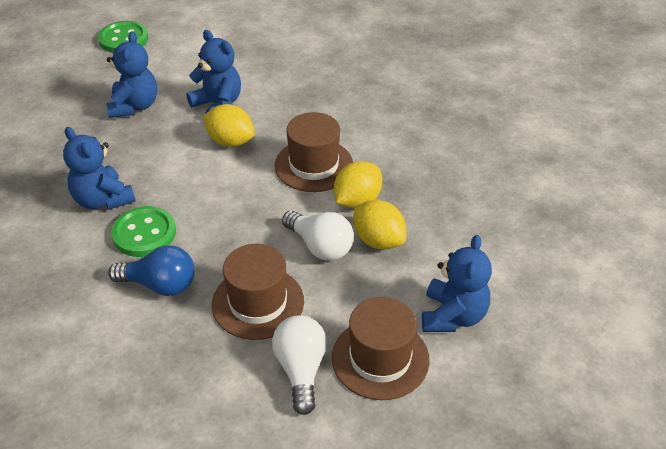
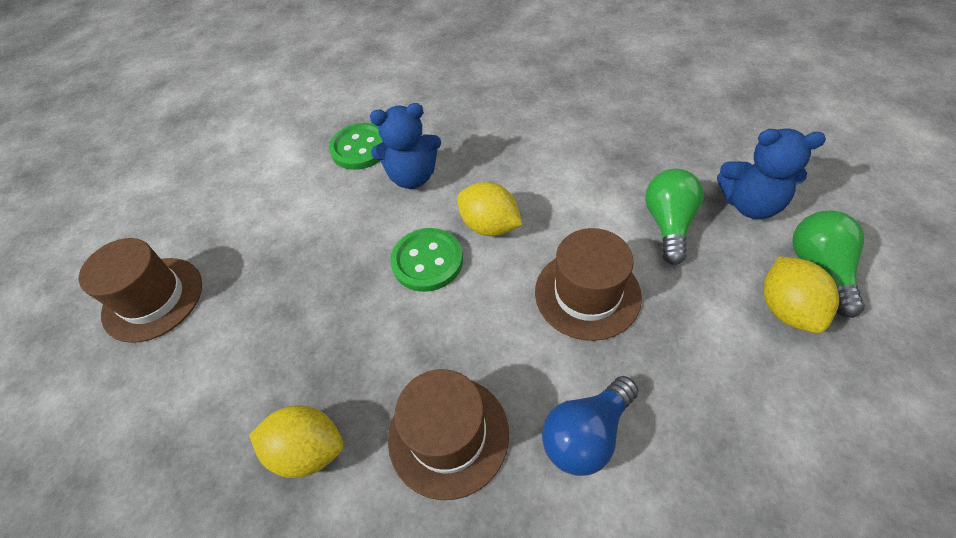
blue teddy bear: 4 -> 2
green light bulb: 0 -> 2
white light bulb: 2 -> 0

